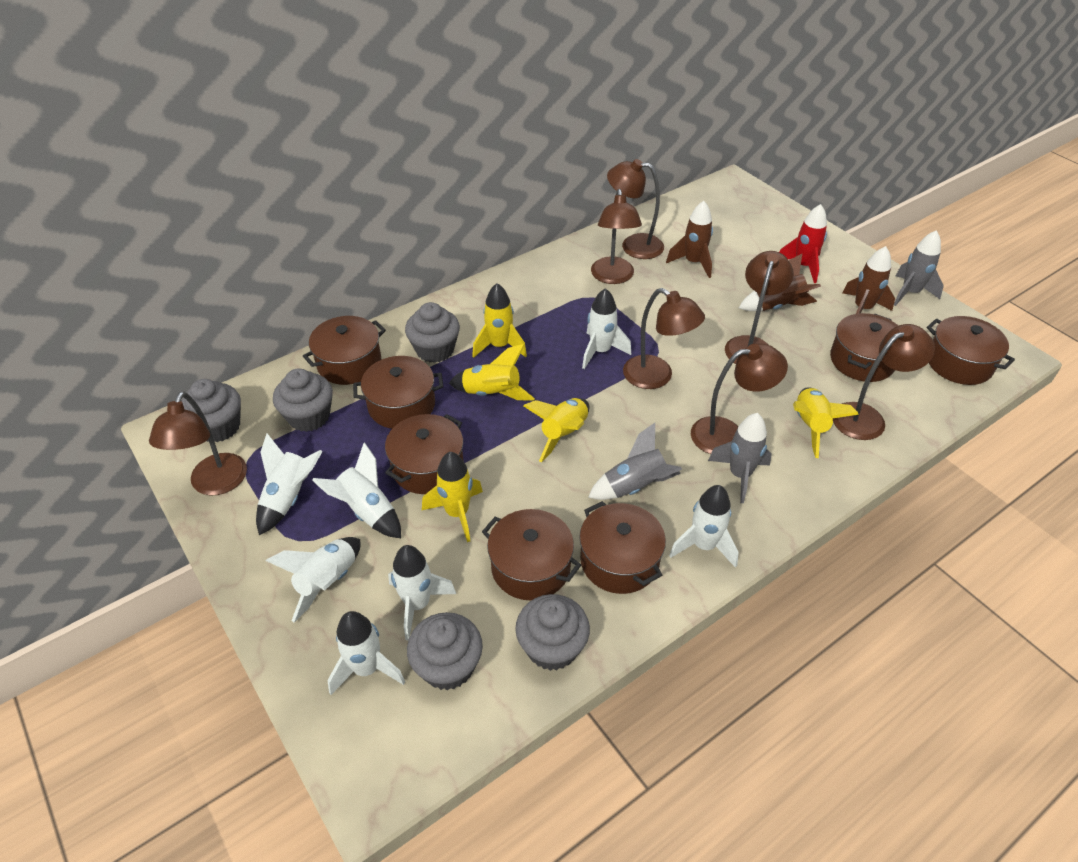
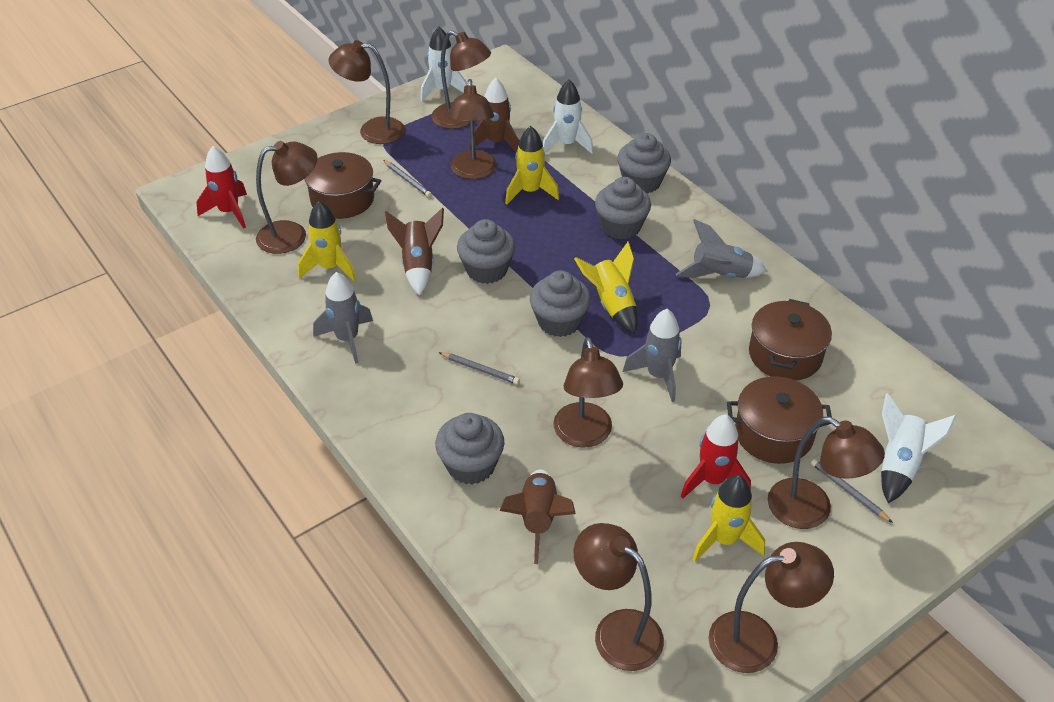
brown lamp: 7 -> 8
brown pot: 7 -> 3
grey pencil: 0 -> 3
red rocket: 1 -> 2
white rocket: 7 -> 3
yellow rocket: 5 -> 4

